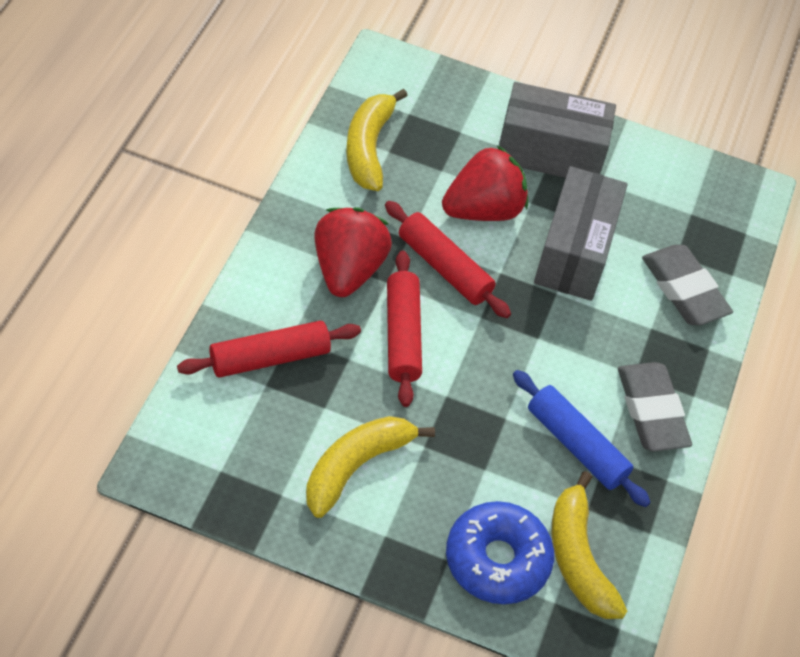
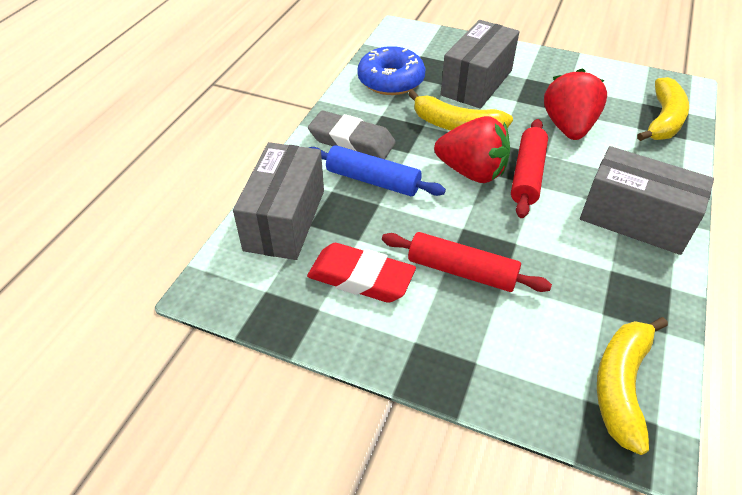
grey box: 2 -> 3
grey eraser: 2 -> 1
red eraser: 0 -> 1
red rolling pin: 3 -> 2

